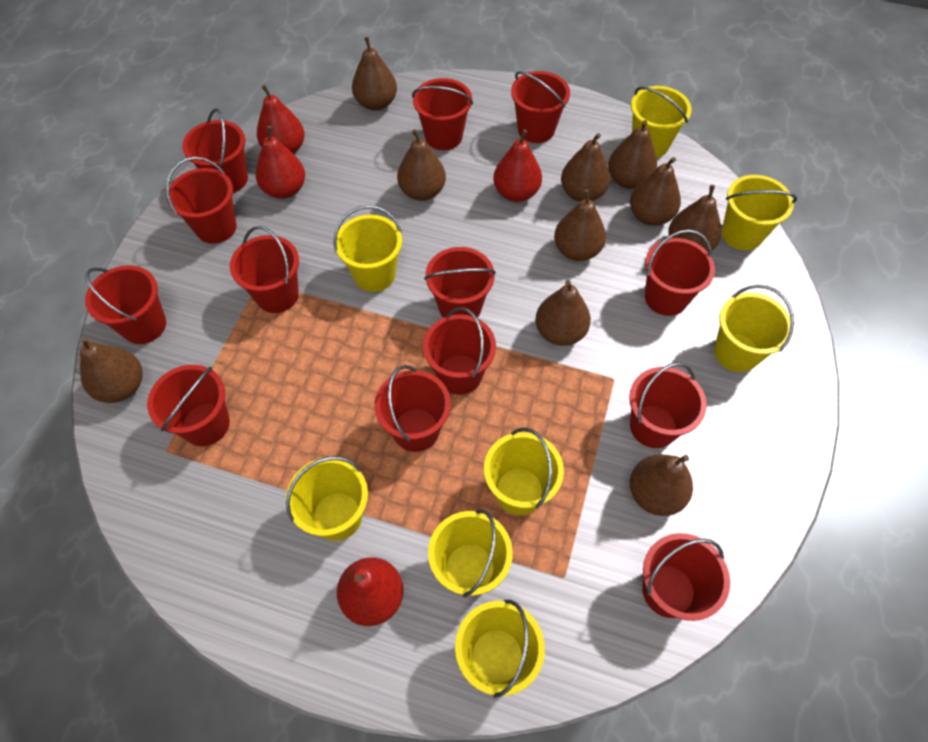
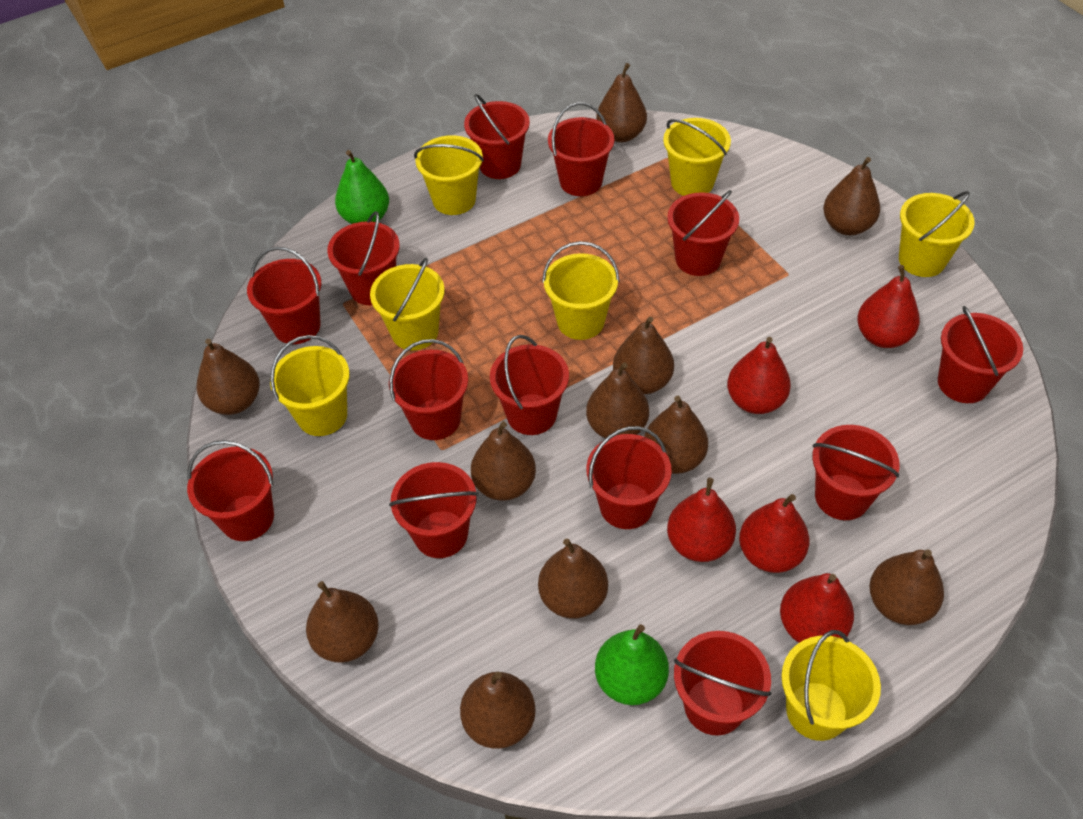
brown pear: 10 -> 11
green pear: 0 -> 2
red pear: 4 -> 5
yellow bucket: 8 -> 7

